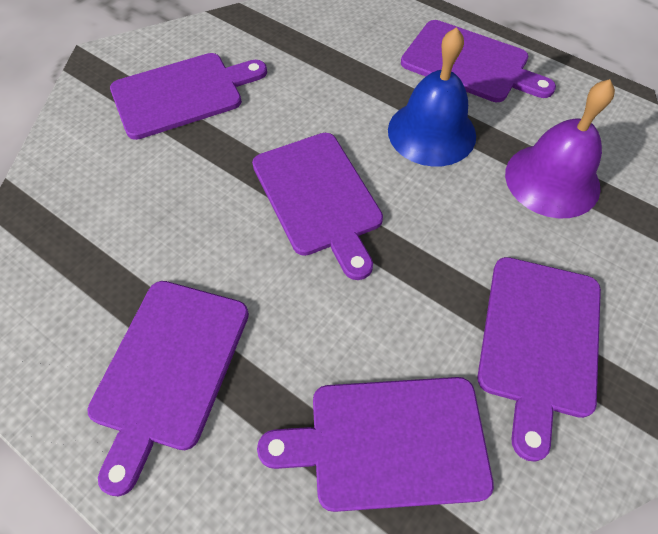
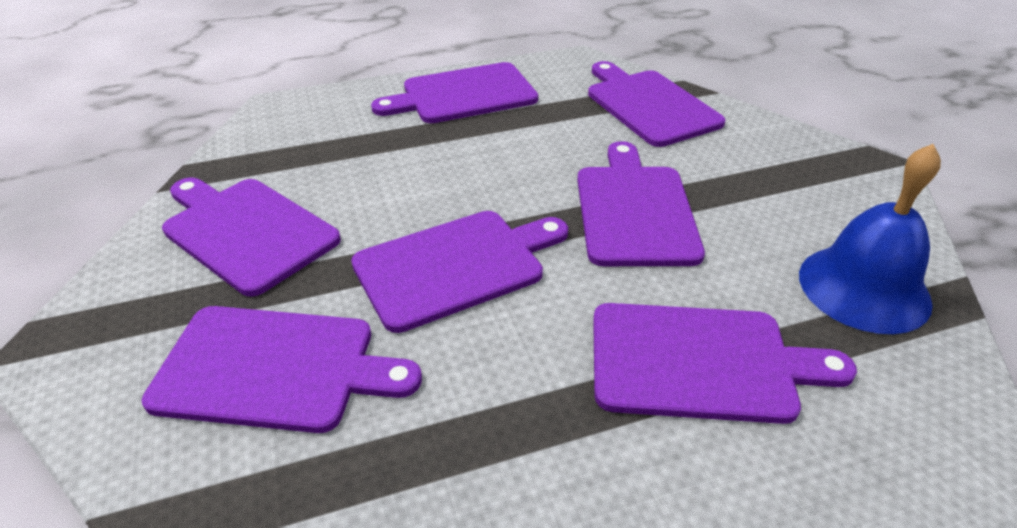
purple bell: 1 -> 0
purple cutting board: 6 -> 7

